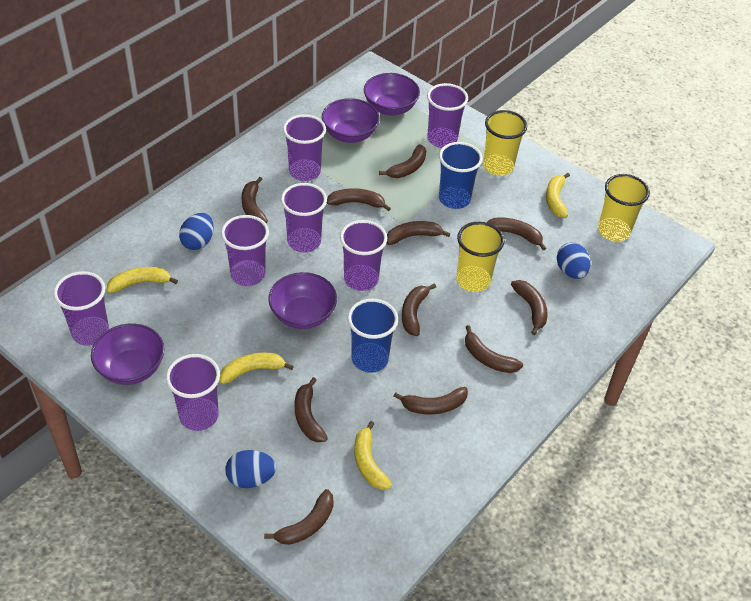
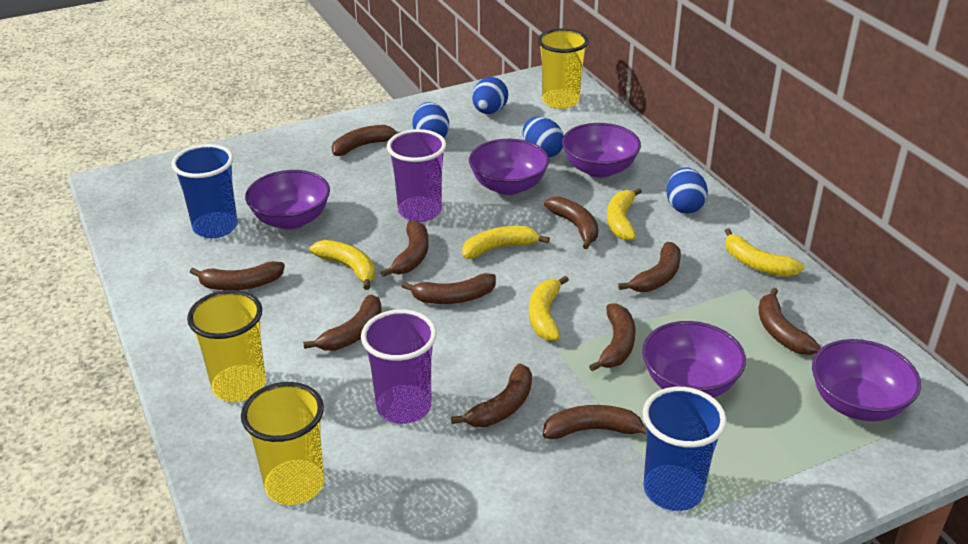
blue egg: 3 -> 4
purple bowl: 4 -> 5
purple cup: 7 -> 2
yellow banana: 4 -> 5

